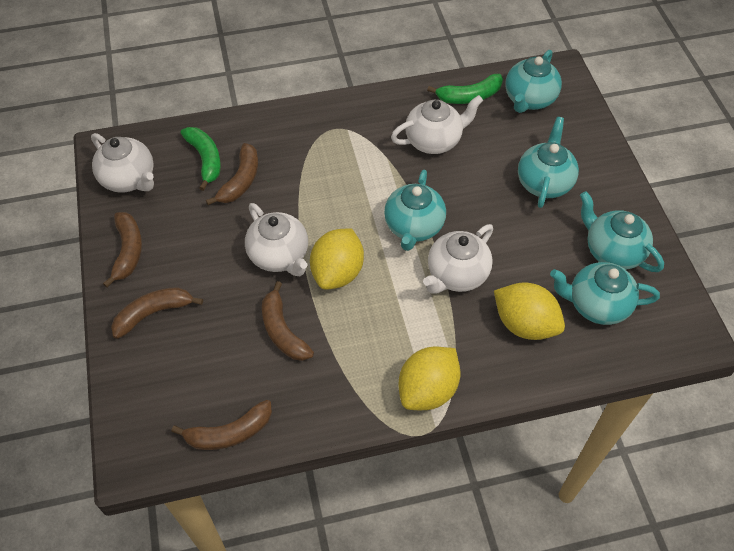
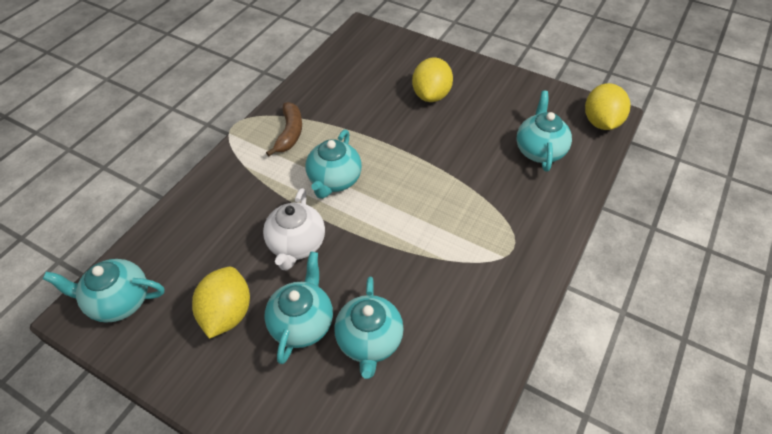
brown banana: 5 -> 1
green banana: 2 -> 0
white teapot: 4 -> 1

